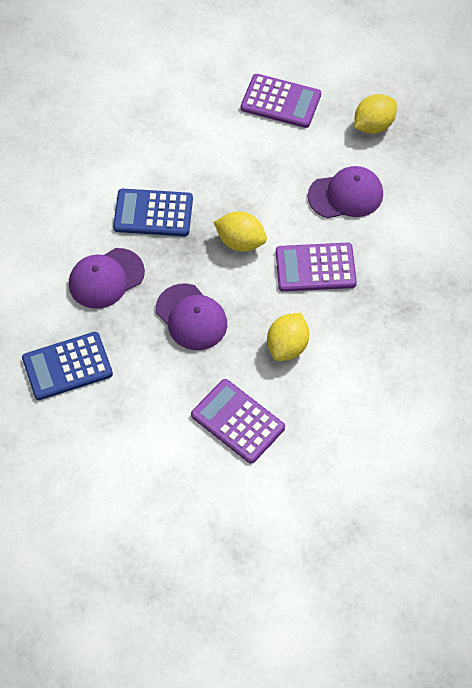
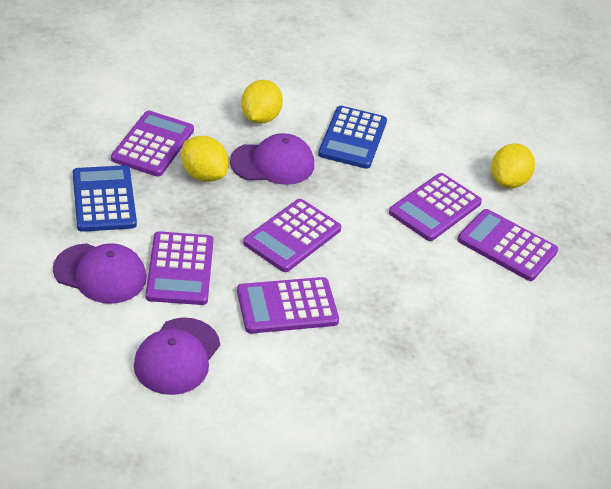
purple calculator: 3 -> 6

